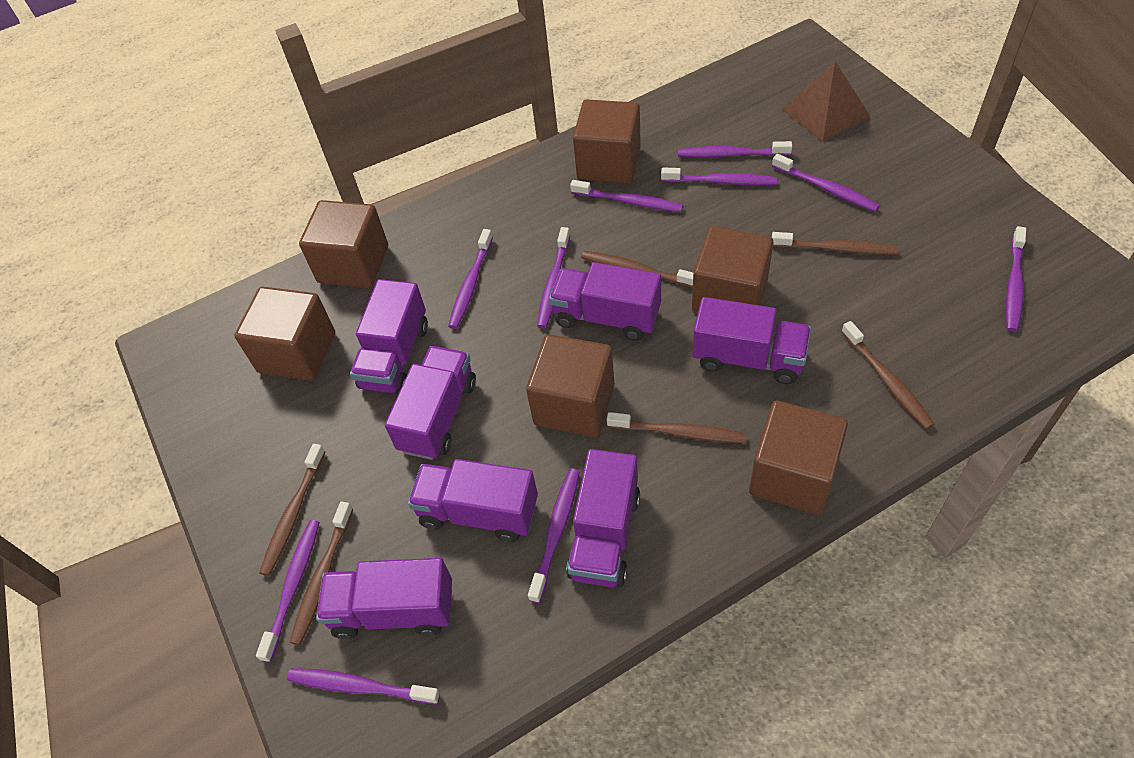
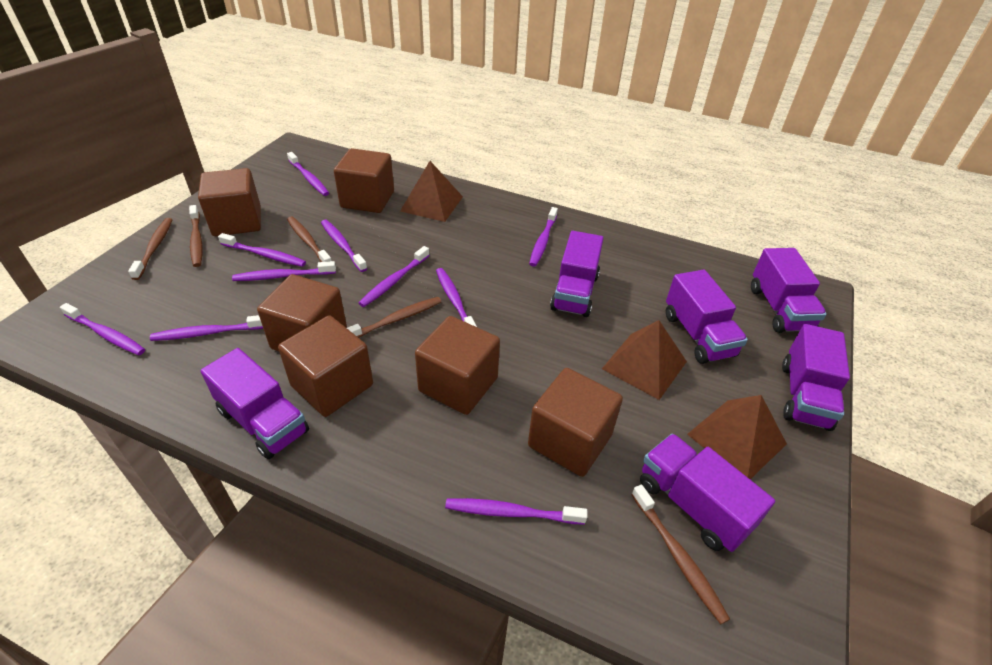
brown pyramid: 1 -> 3
brown toothbrush: 6 -> 5
purple truck: 7 -> 6

